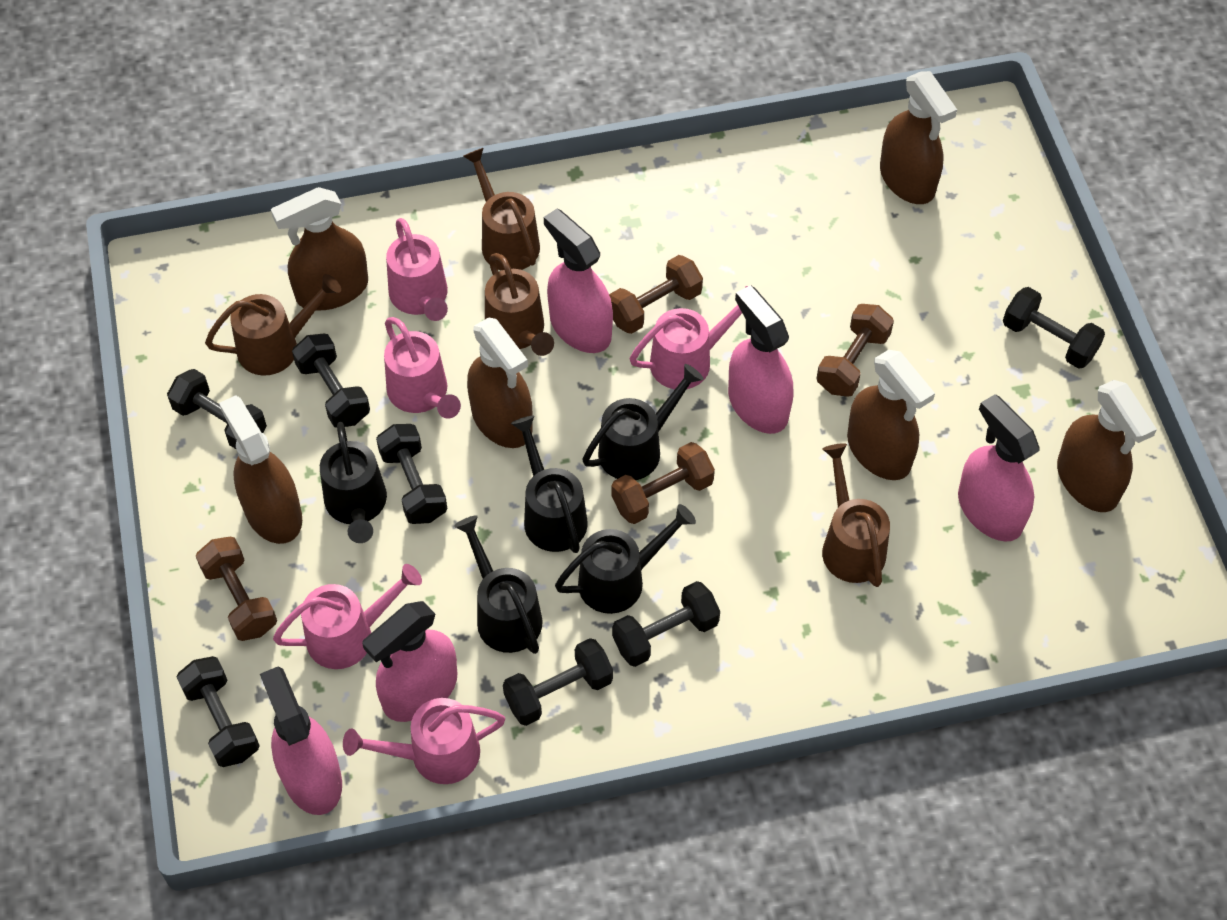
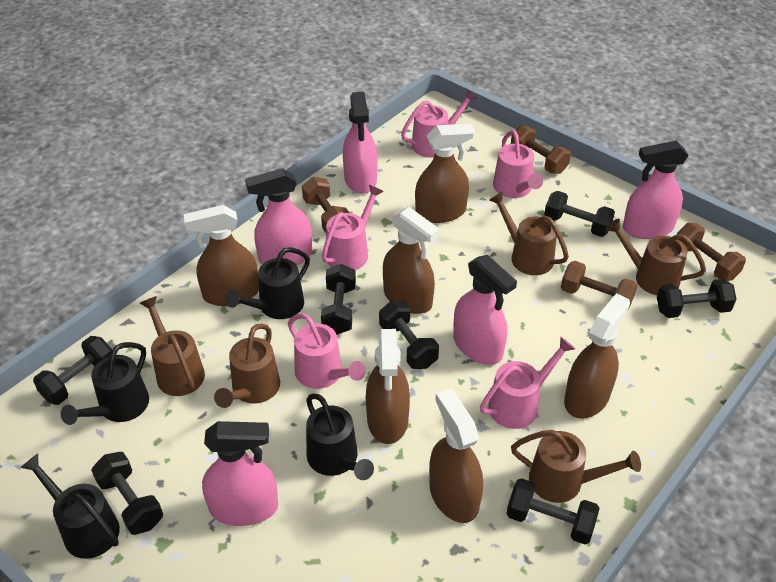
black watering can: 5 -> 4
brown watering can: 4 -> 5

